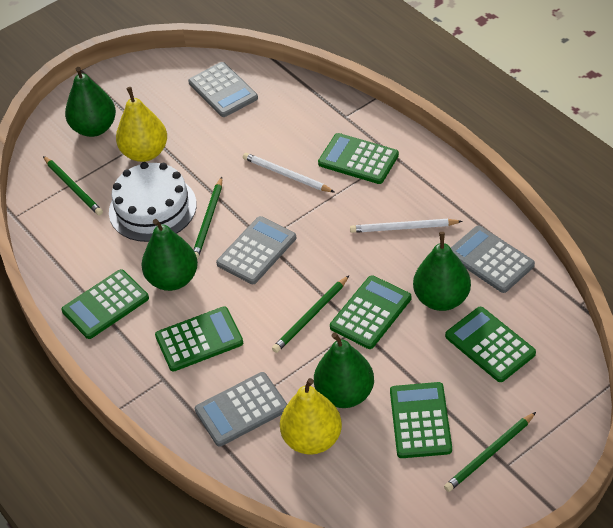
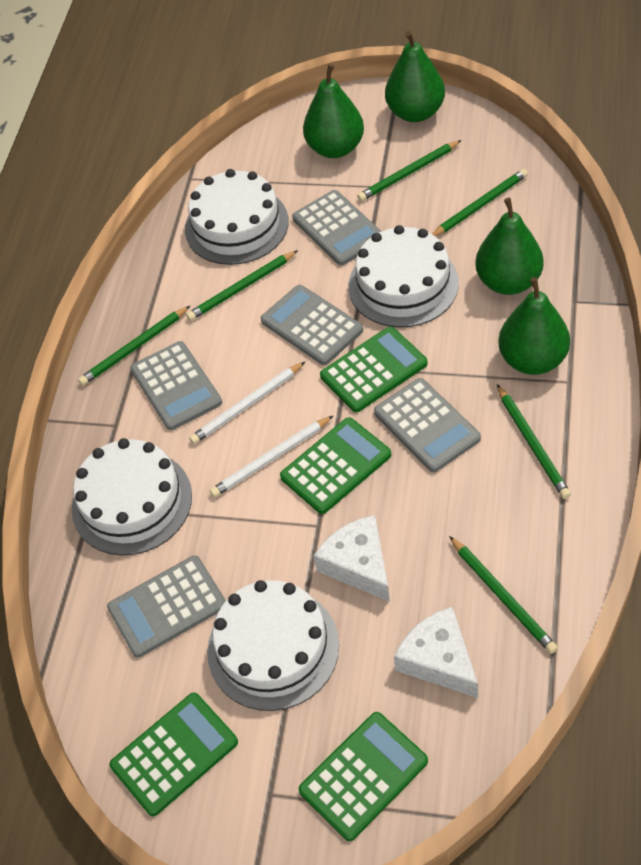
green calculator: 6 -> 4
green pencil: 4 -> 6
grey calculator: 4 -> 5
white cake: 1 -> 4
white cheese: 0 -> 2
yellow pear: 2 -> 0

